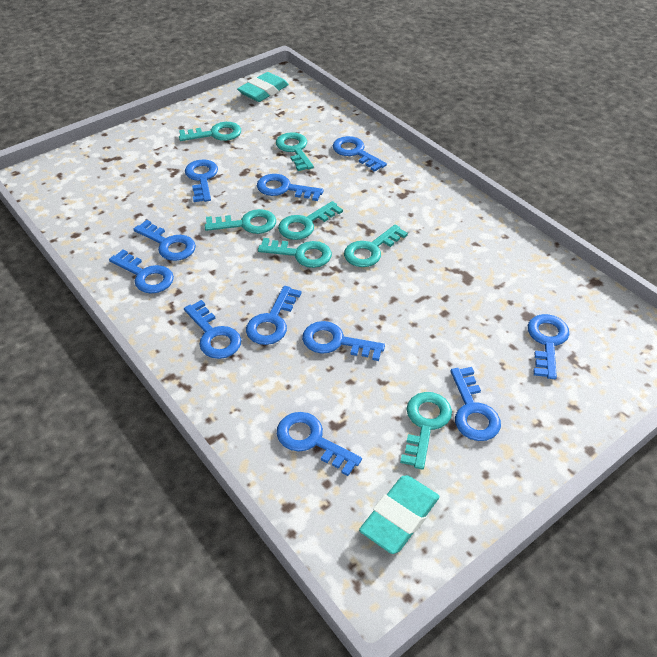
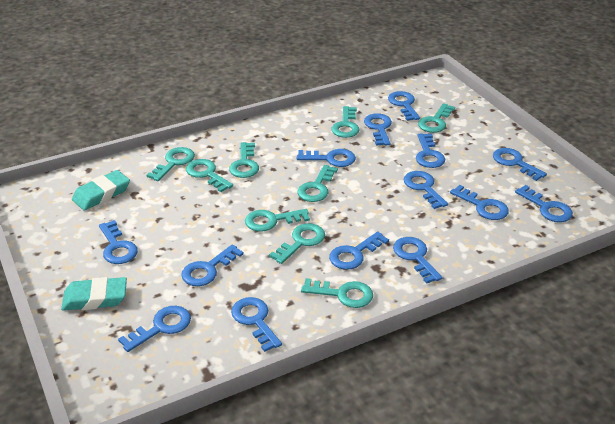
blue key: 11 -> 14
turquoise key: 7 -> 9

